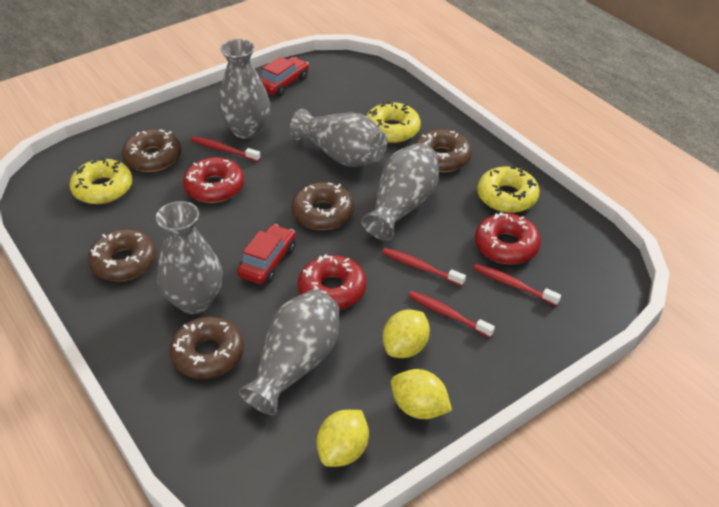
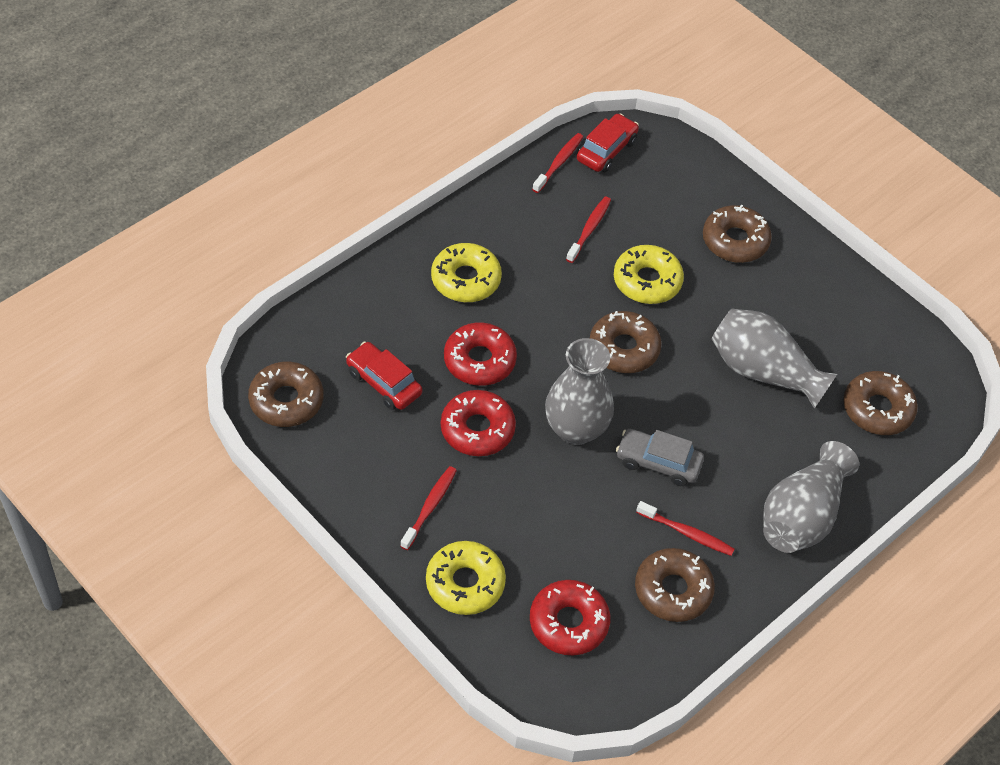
grey car: 0 -> 1
grey vase: 5 -> 3
yellow lemon: 3 -> 0

